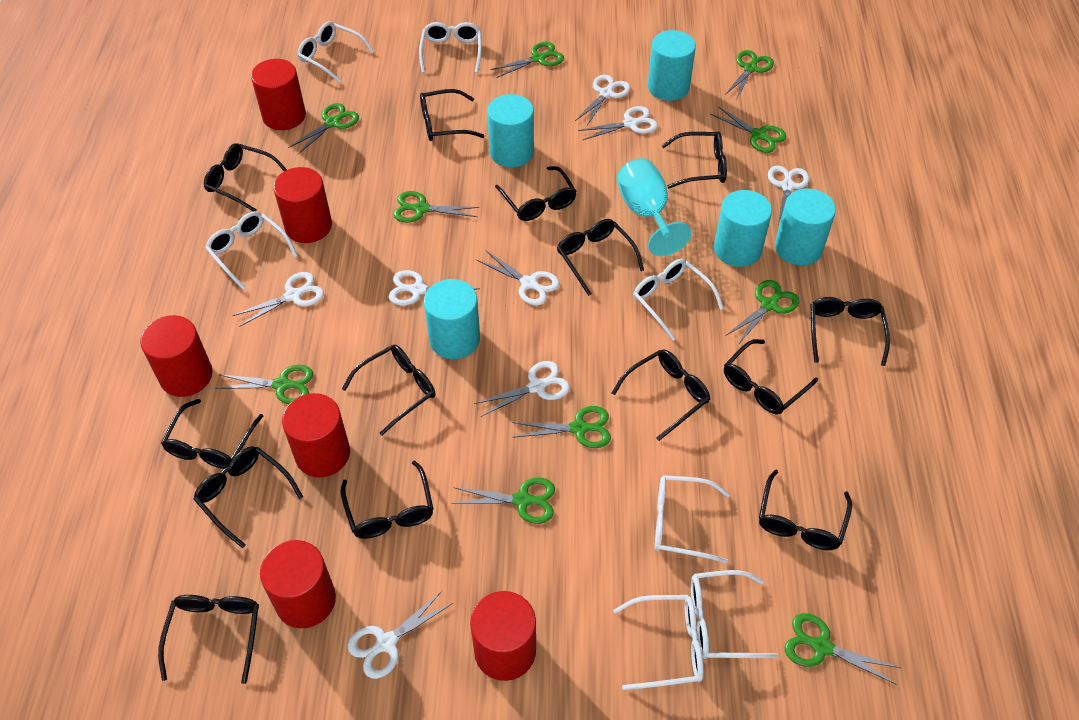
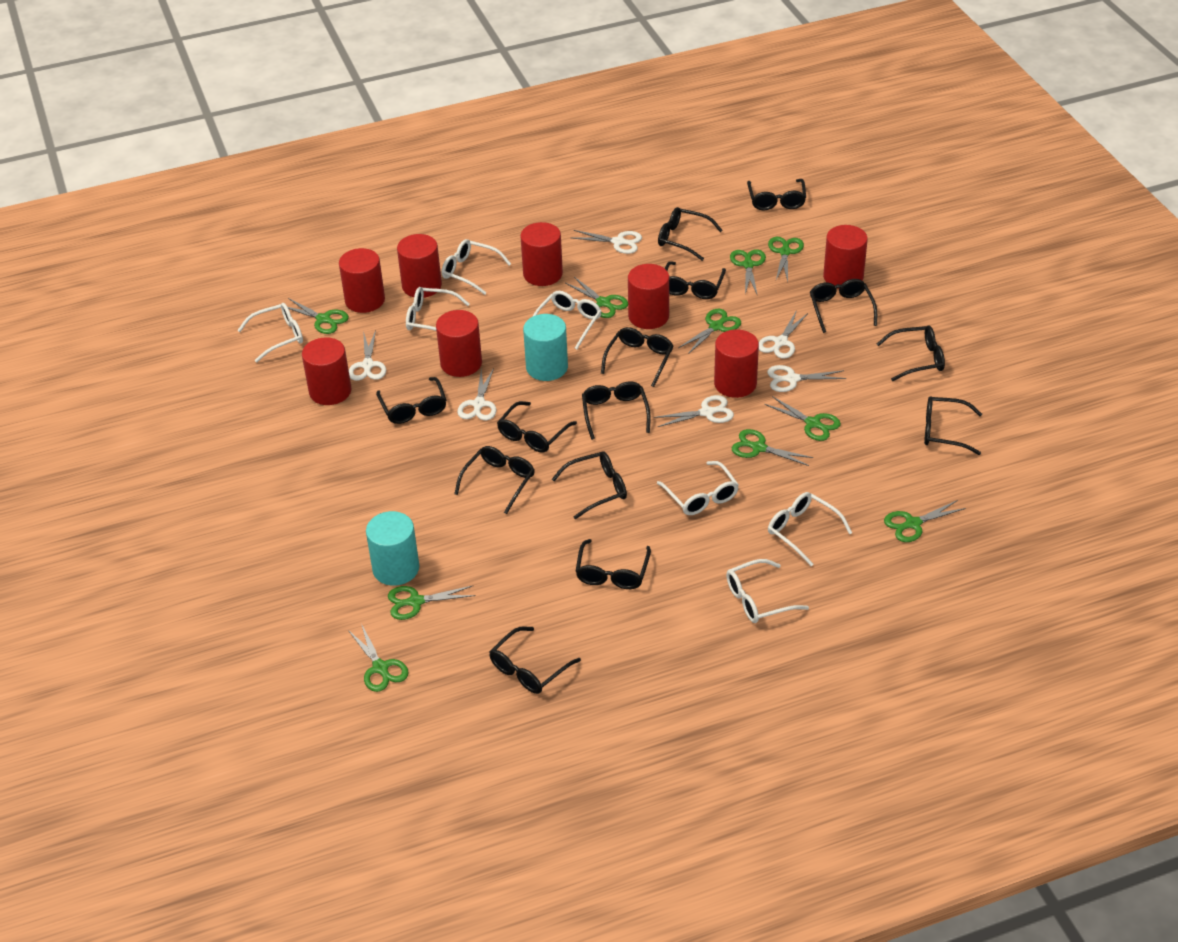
red cylinder: 6 -> 8
turquoise cylinder: 5 -> 2
turquoise goblet: 1 -> 0
white scissors: 8 -> 6

